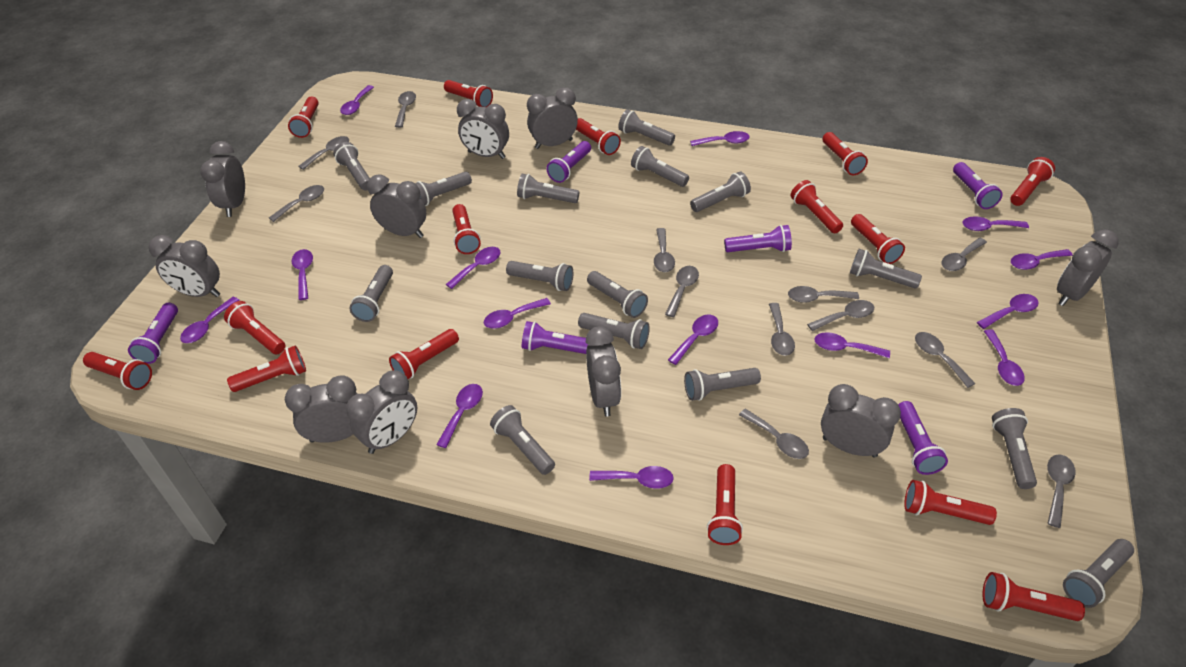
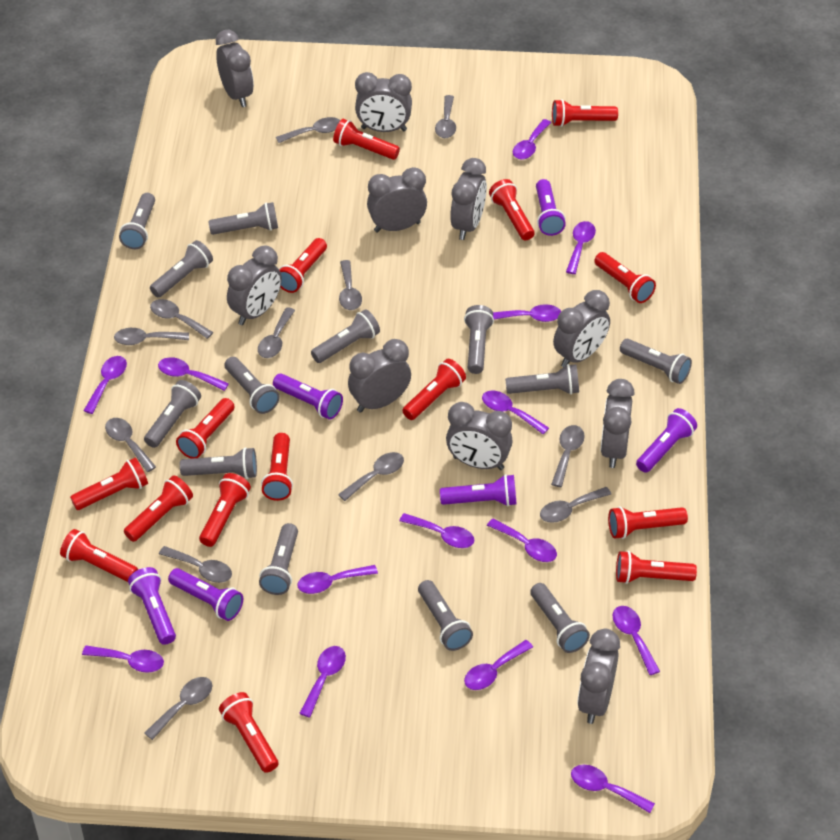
grey flashlight: 15 -> 13

